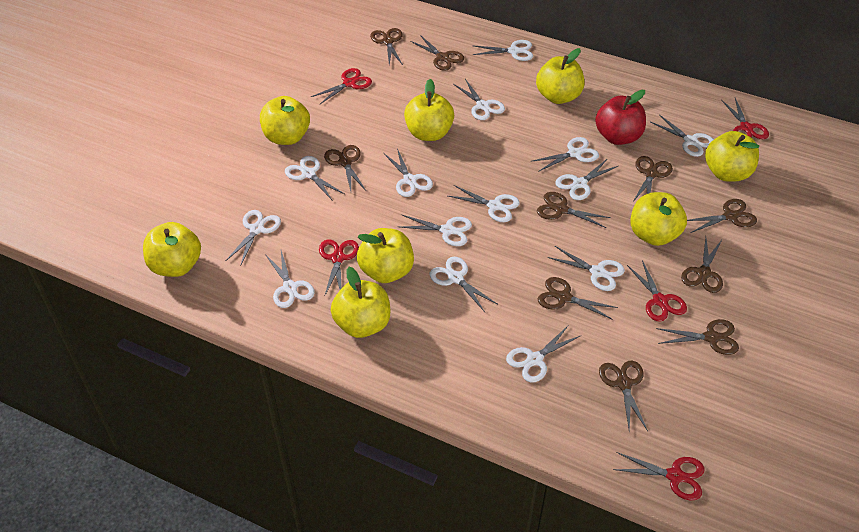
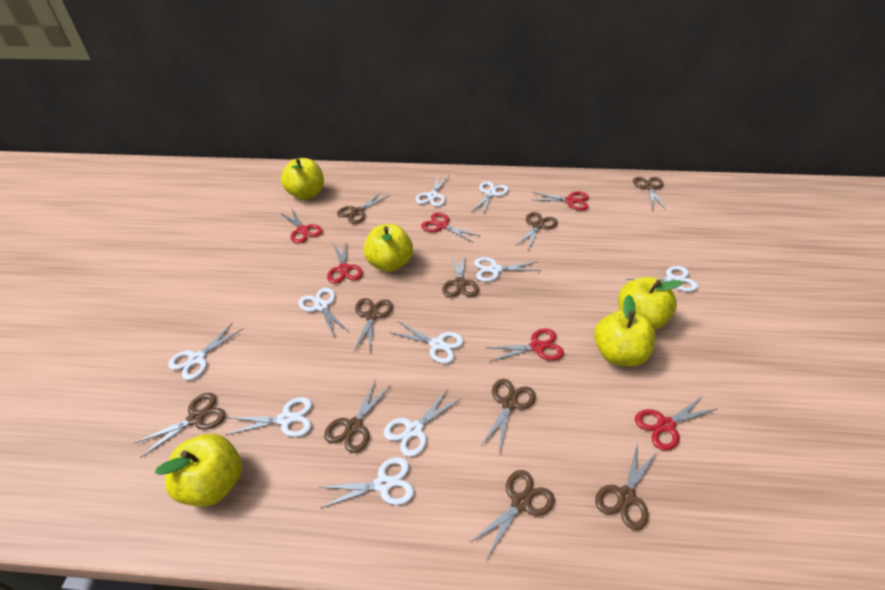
red apple: 1 -> 0
red scissors: 5 -> 6
white scissors: 14 -> 10
yellow apple: 8 -> 5

